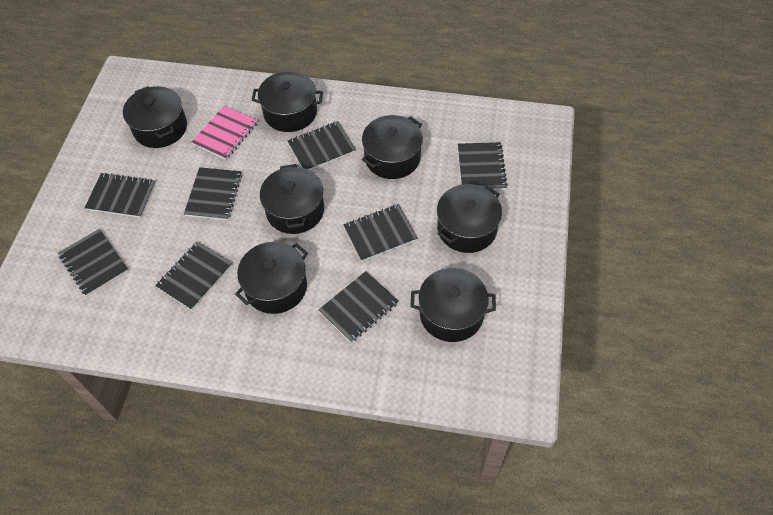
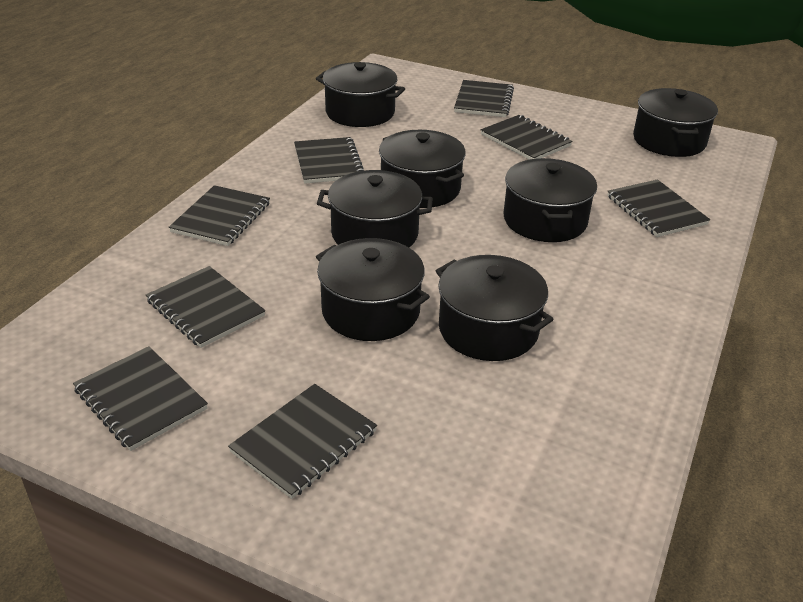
pink notebook: 1 -> 0

